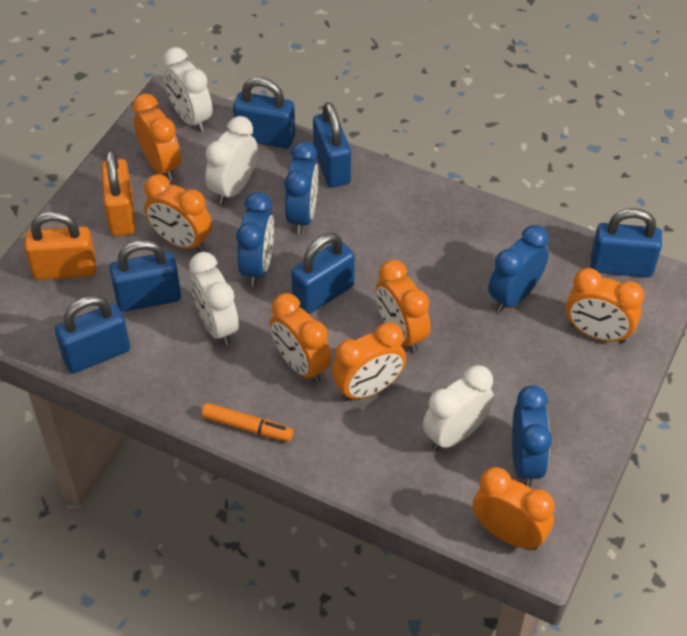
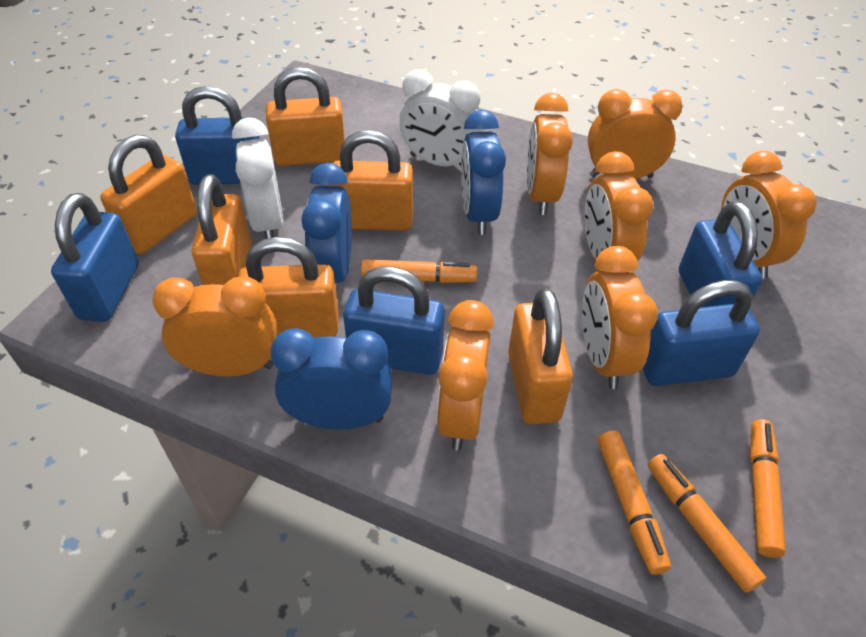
blue clock: 4 -> 3
blue padlock: 6 -> 5
orange marker: 1 -> 4
orange padlock: 2 -> 6
white clock: 4 -> 2

